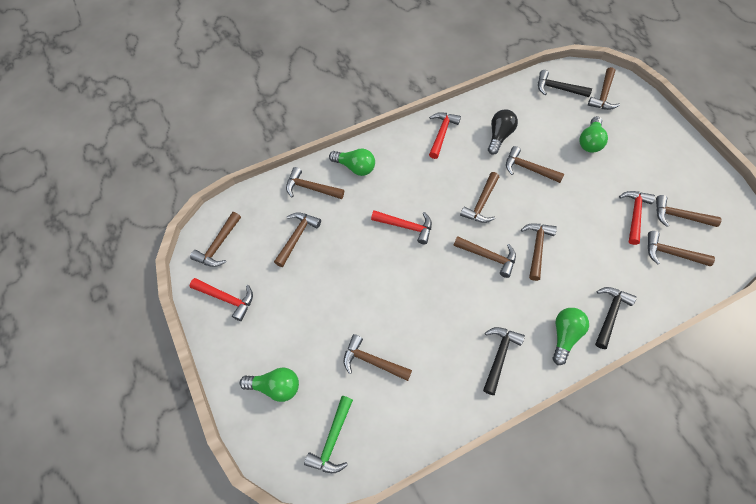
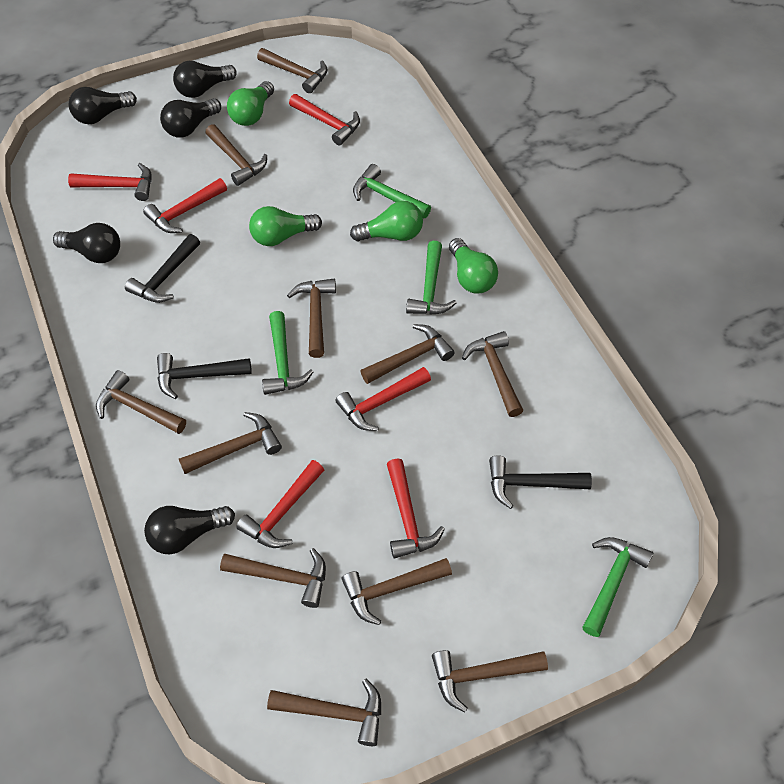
black light bulb: 1 -> 5
green hammer: 1 -> 4
red hammer: 4 -> 6

